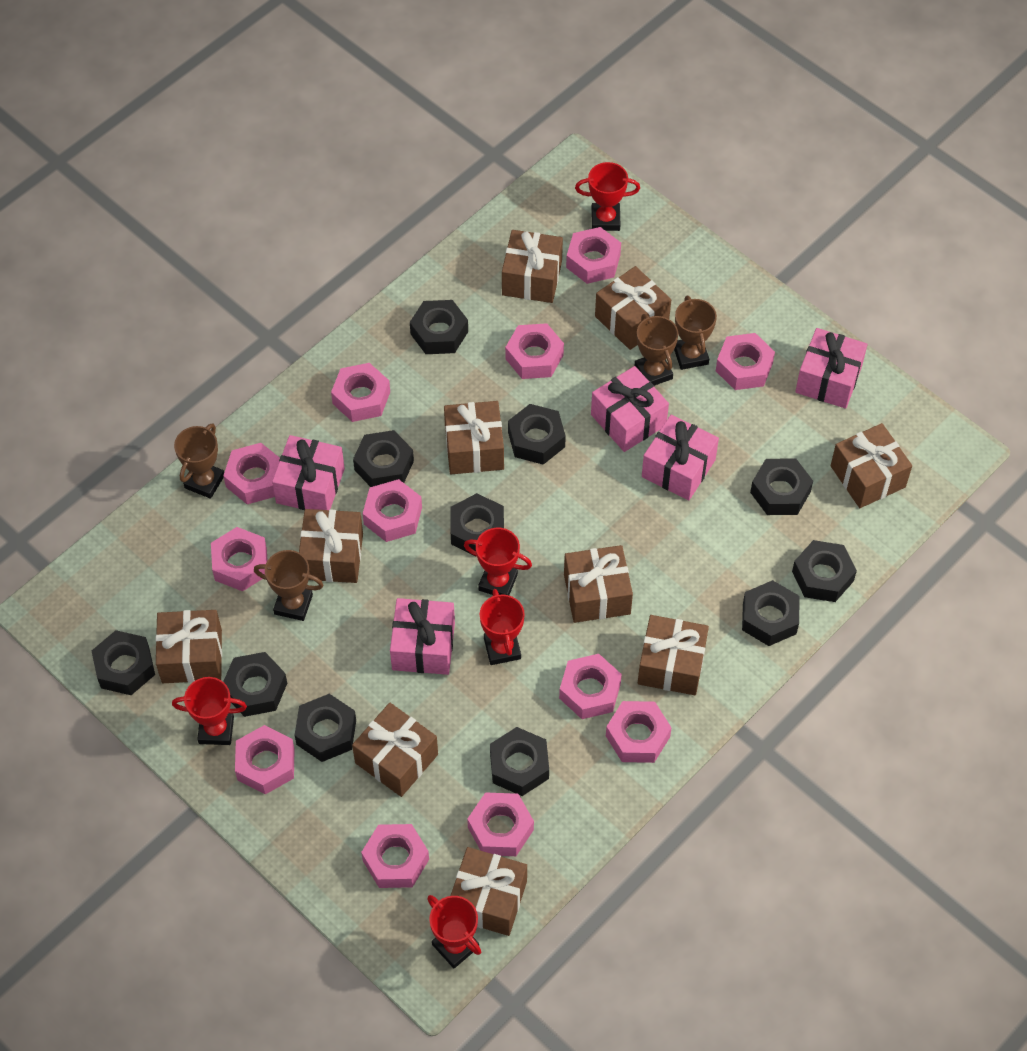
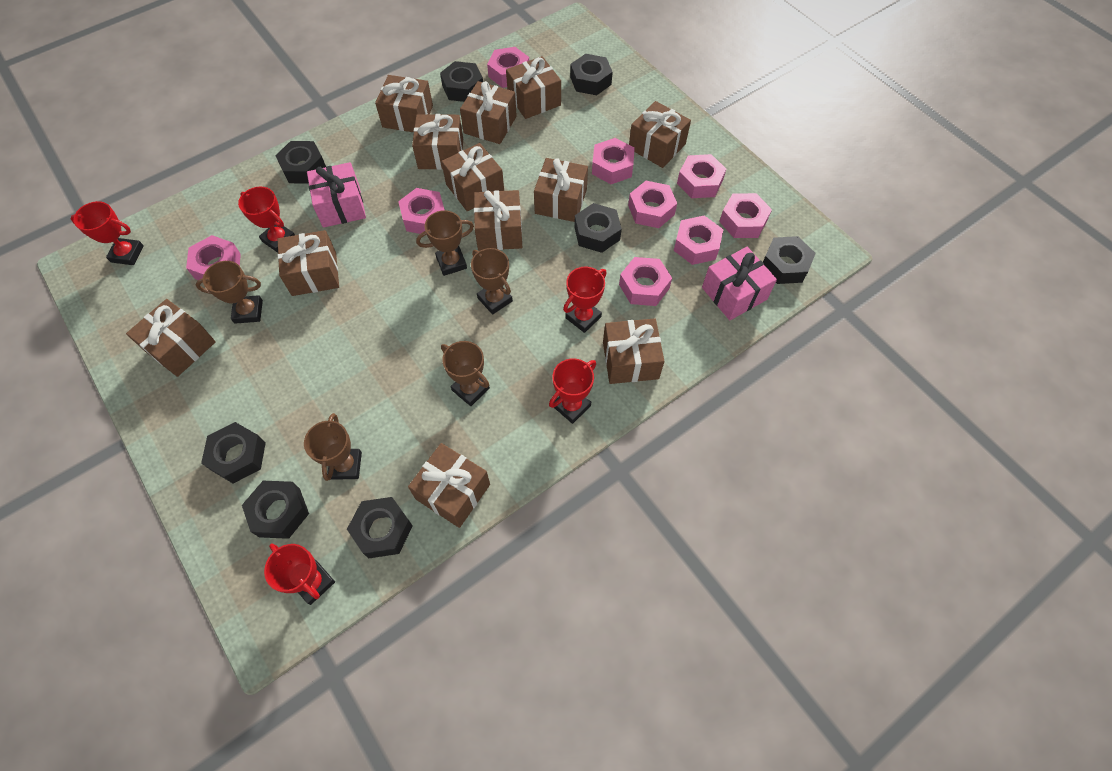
black nut: 11 -> 8
brown gift: 10 -> 12
brown trophy: 4 -> 5
pink gift: 5 -> 2
pink nut: 12 -> 9

